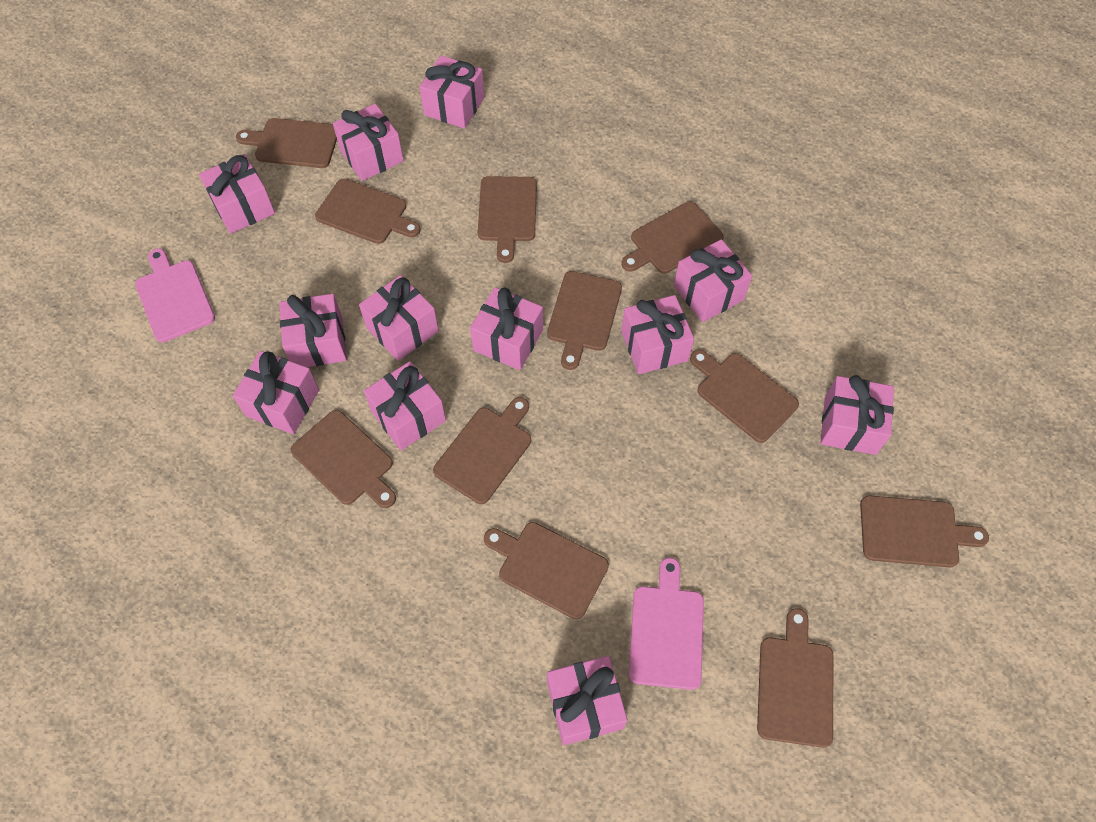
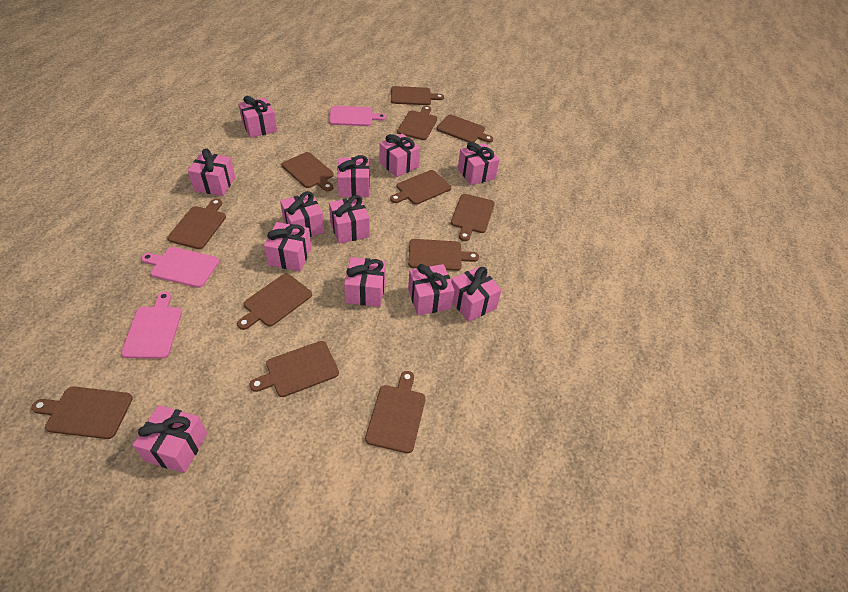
brown cutting board: 11 -> 12
pink cutting board: 2 -> 3

